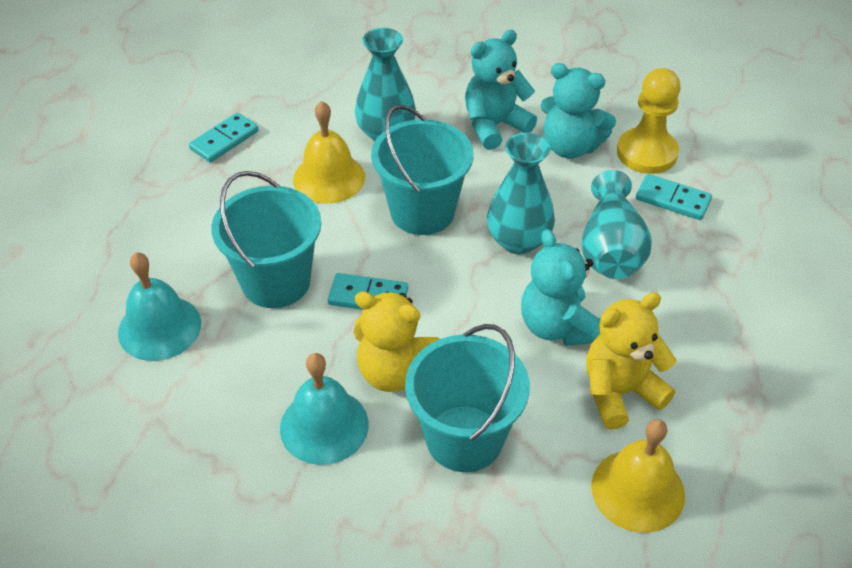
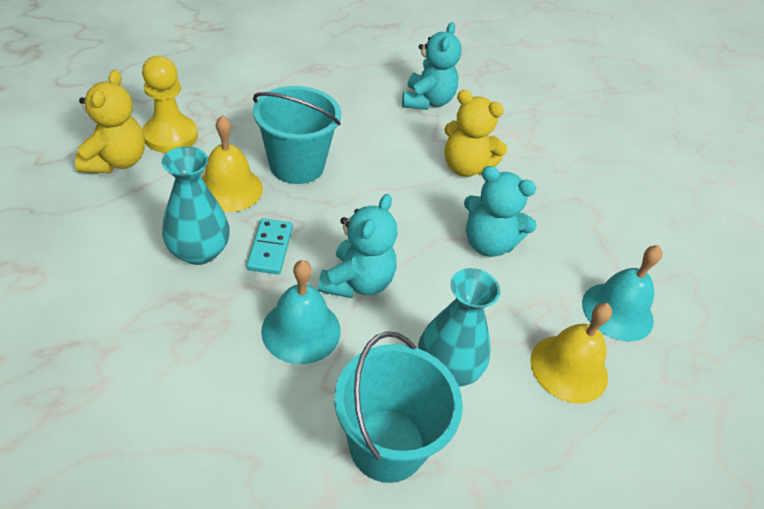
turquoise bucket: 3 -> 2
turquoise domino: 3 -> 1
turquoise vase: 3 -> 2

